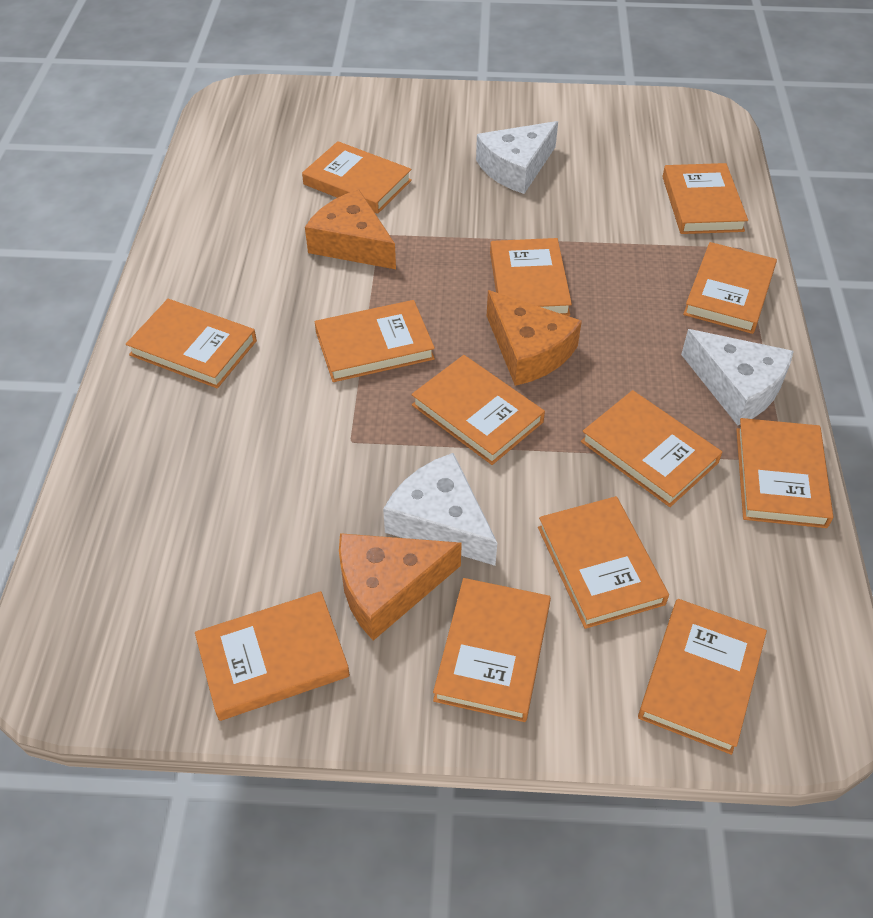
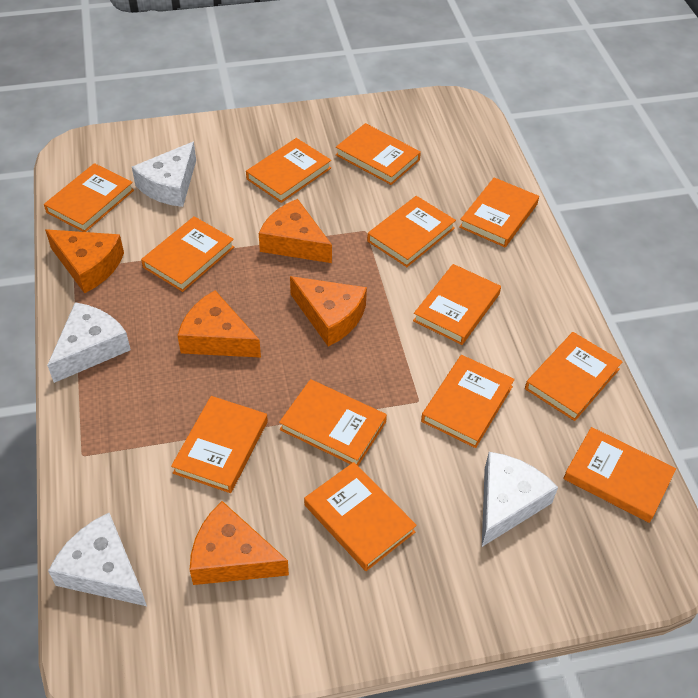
orange cheese: 3 -> 5
white cheese: 3 -> 4

